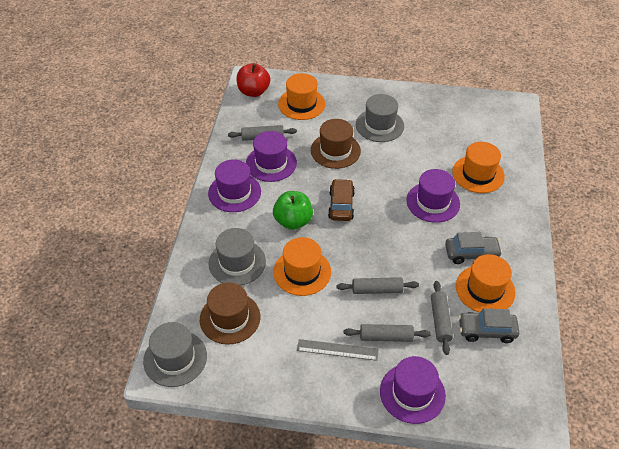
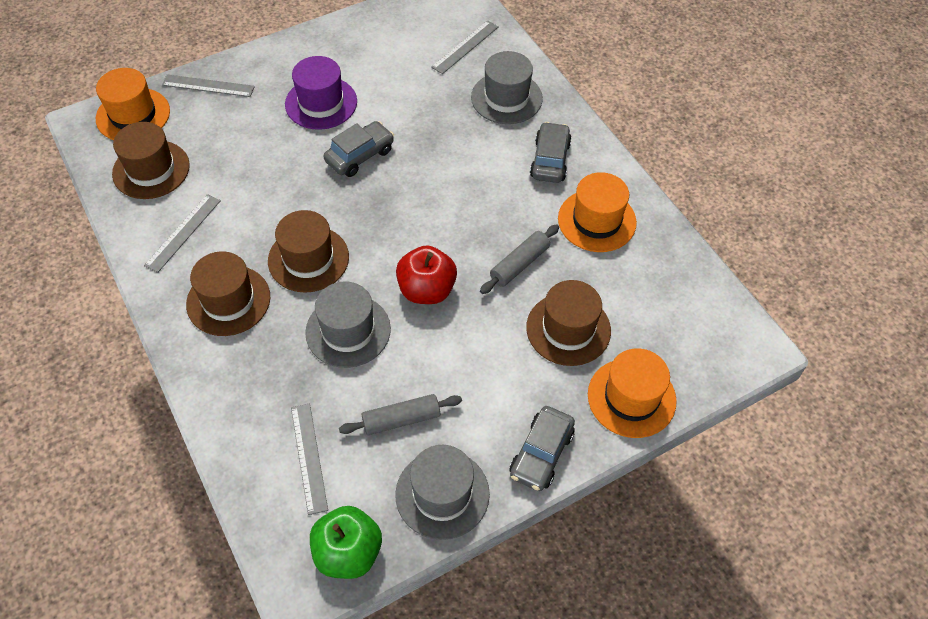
brown car: 1 -> 0
brown hat: 2 -> 4
grey car: 2 -> 3
grey rolling pin: 4 -> 2
grey ruler: 1 -> 4
orange hat: 4 -> 3
purple hat: 4 -> 1

